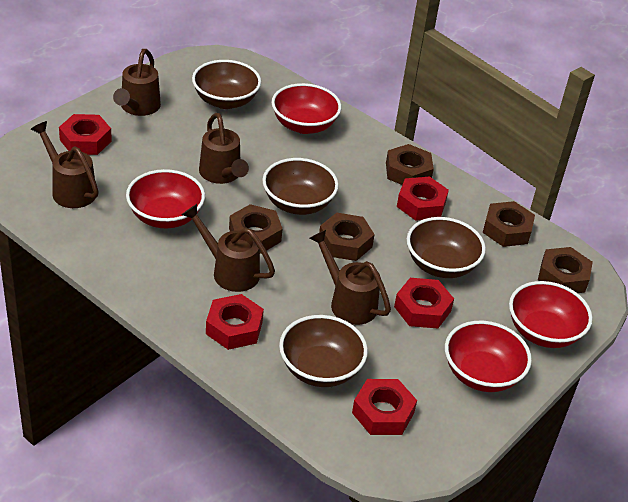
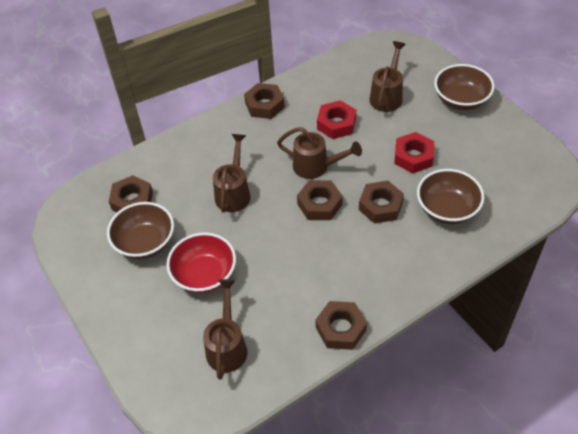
brown bowl: 4 -> 3
brown watering can: 5 -> 4
red bowl: 4 -> 1
red nut: 5 -> 2

